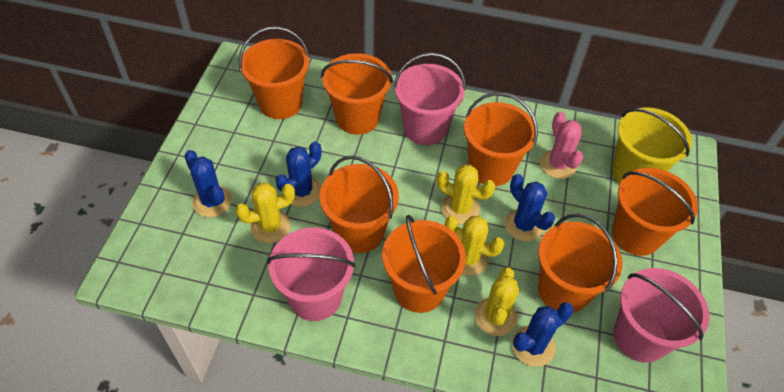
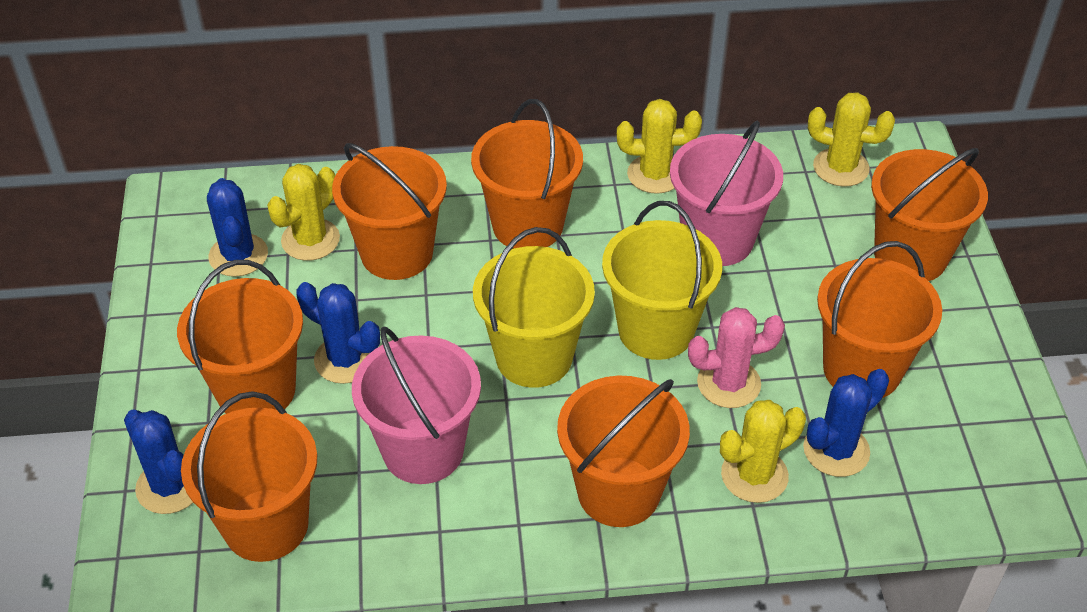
pink bucket: 3 -> 2
yellow bucket: 1 -> 2

